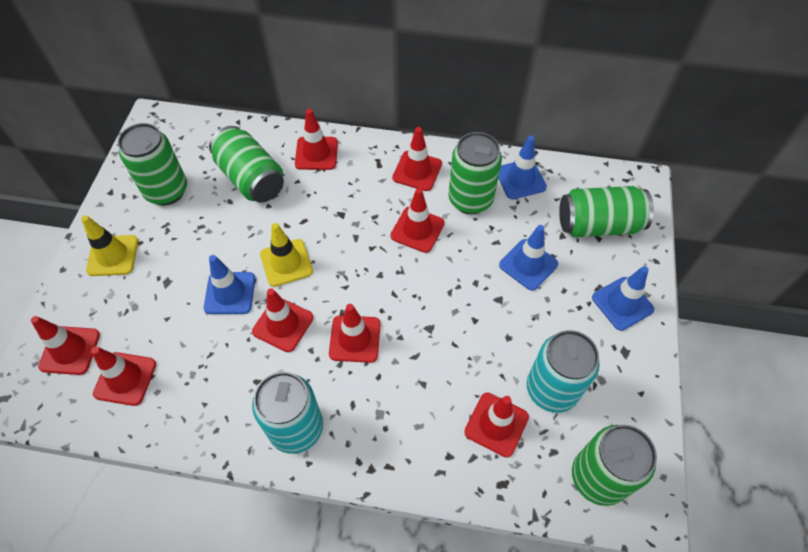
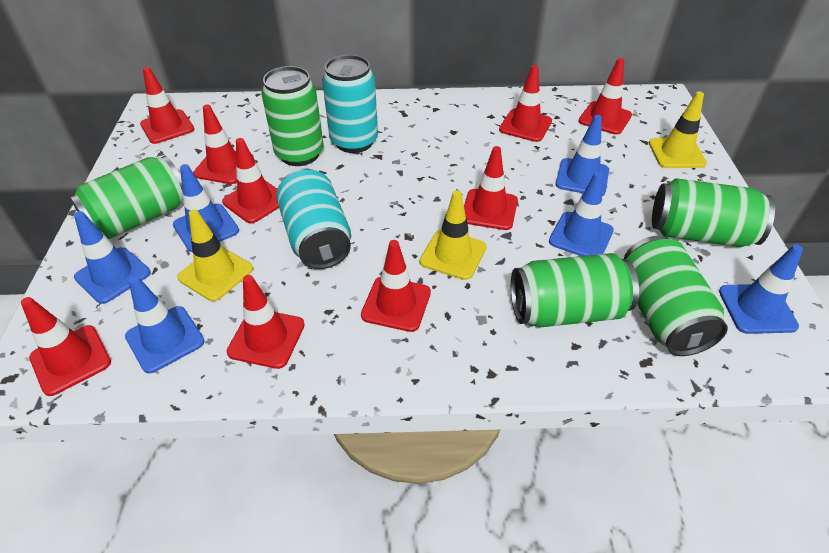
blue traffic cone: 4 -> 6
red traffic cone: 8 -> 9
yellow traffic cone: 2 -> 3

